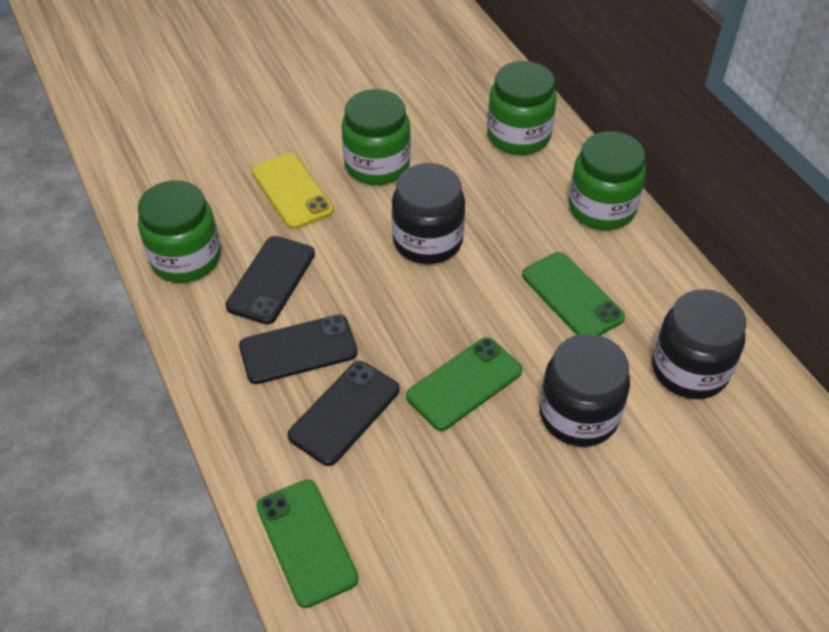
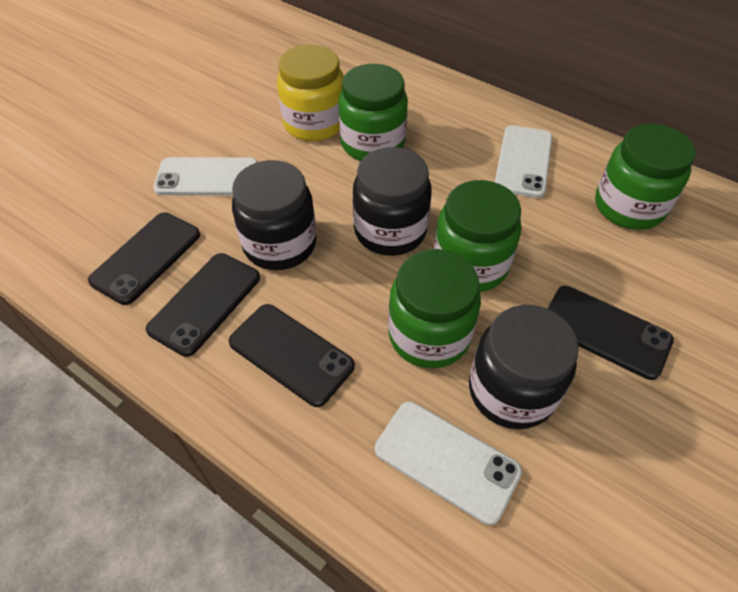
black phone: 3 -> 4
green phone: 3 -> 0
white phone: 0 -> 3
yellow jar: 0 -> 1
yellow phone: 1 -> 0

